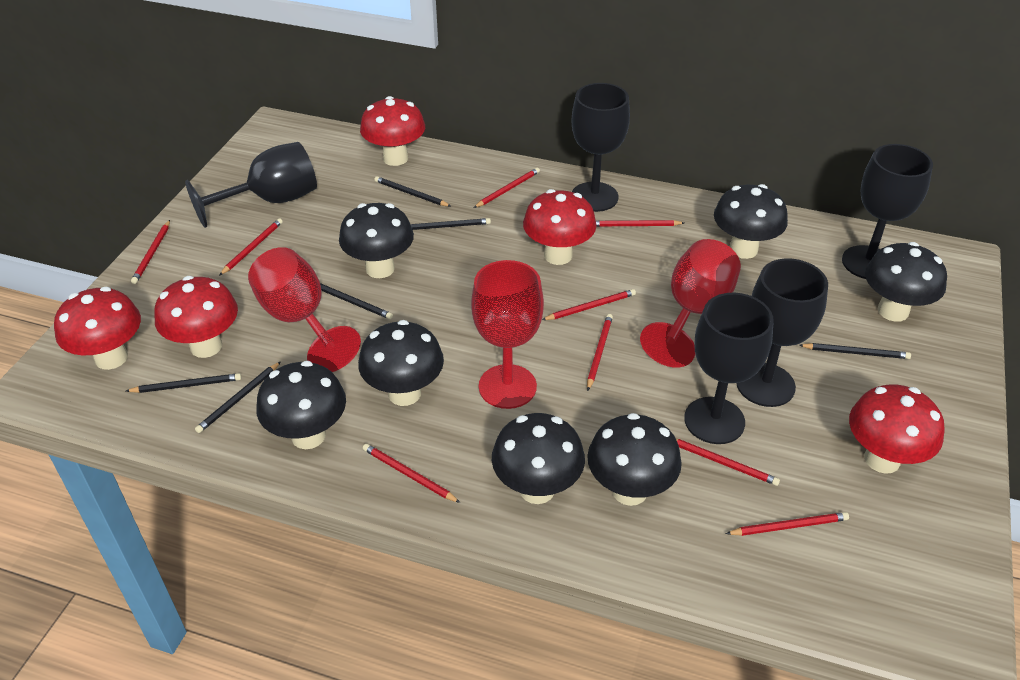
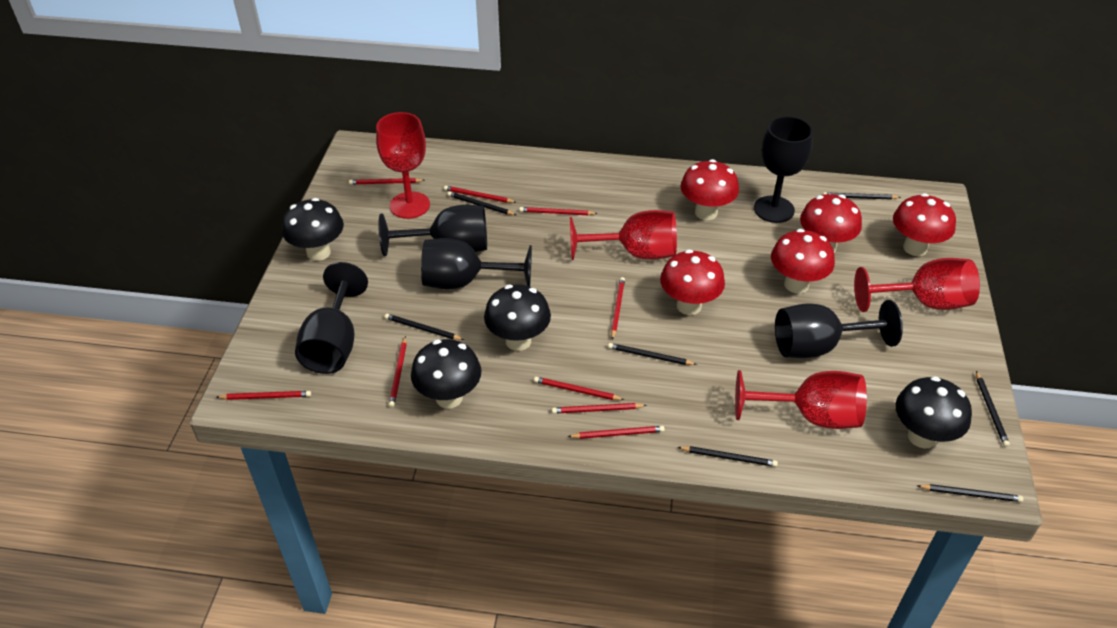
black mushroom: 7 -> 4
black pencil: 6 -> 7
red goblet: 3 -> 4

